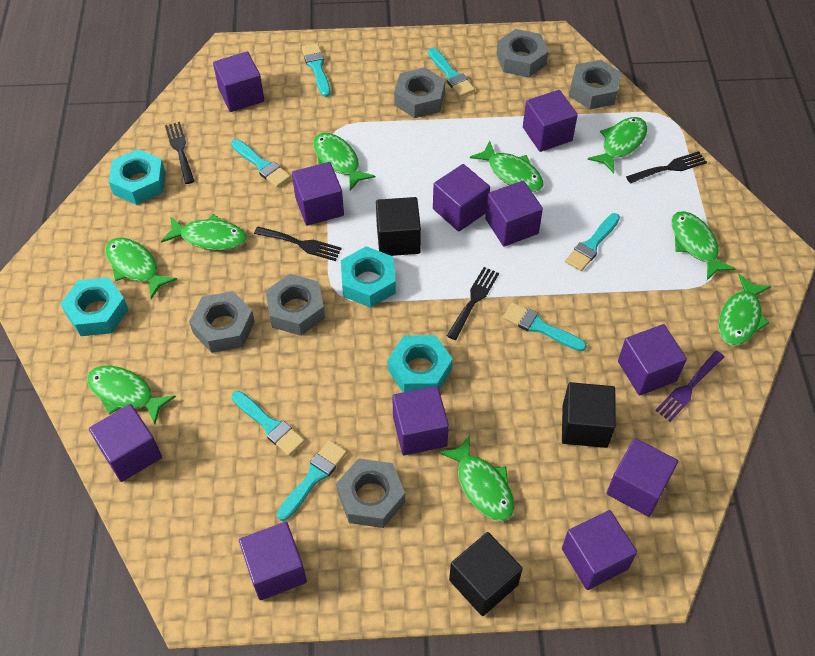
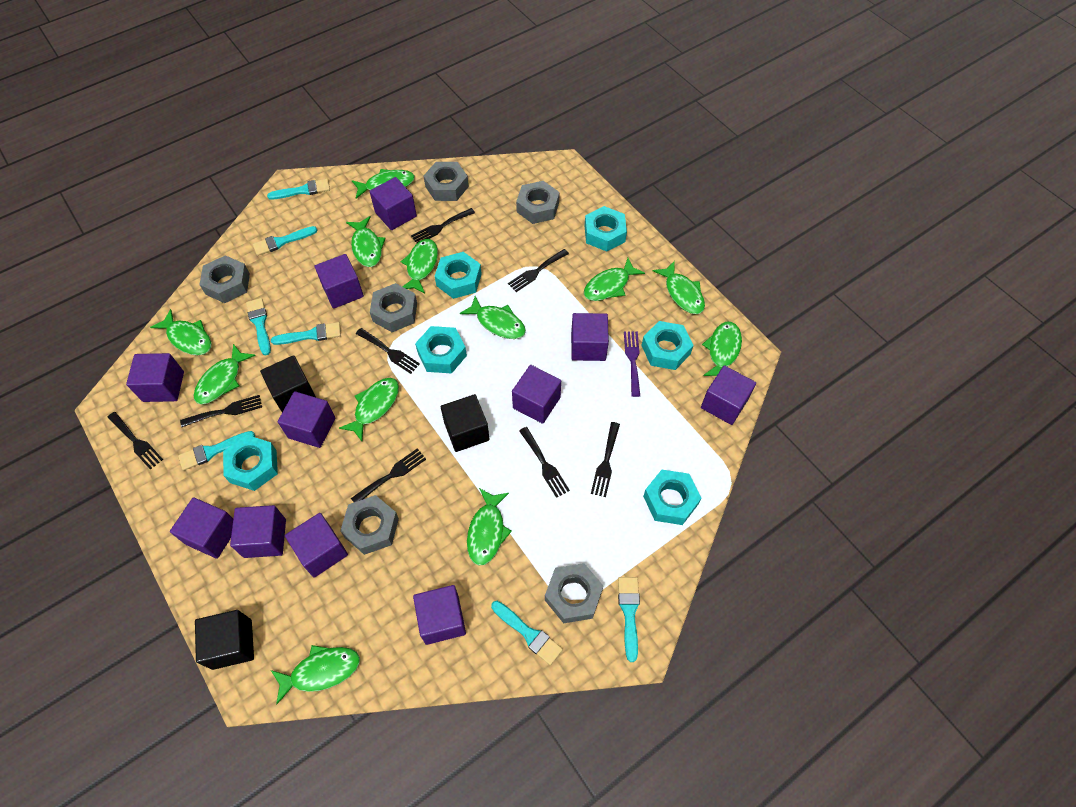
black fork: 4 -> 8
green fish: 9 -> 12
turquoise nut: 4 -> 6

